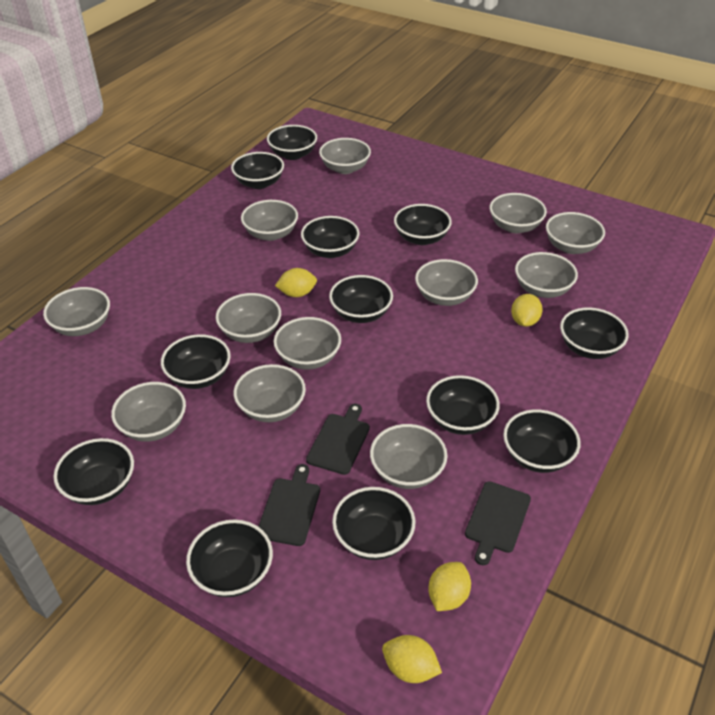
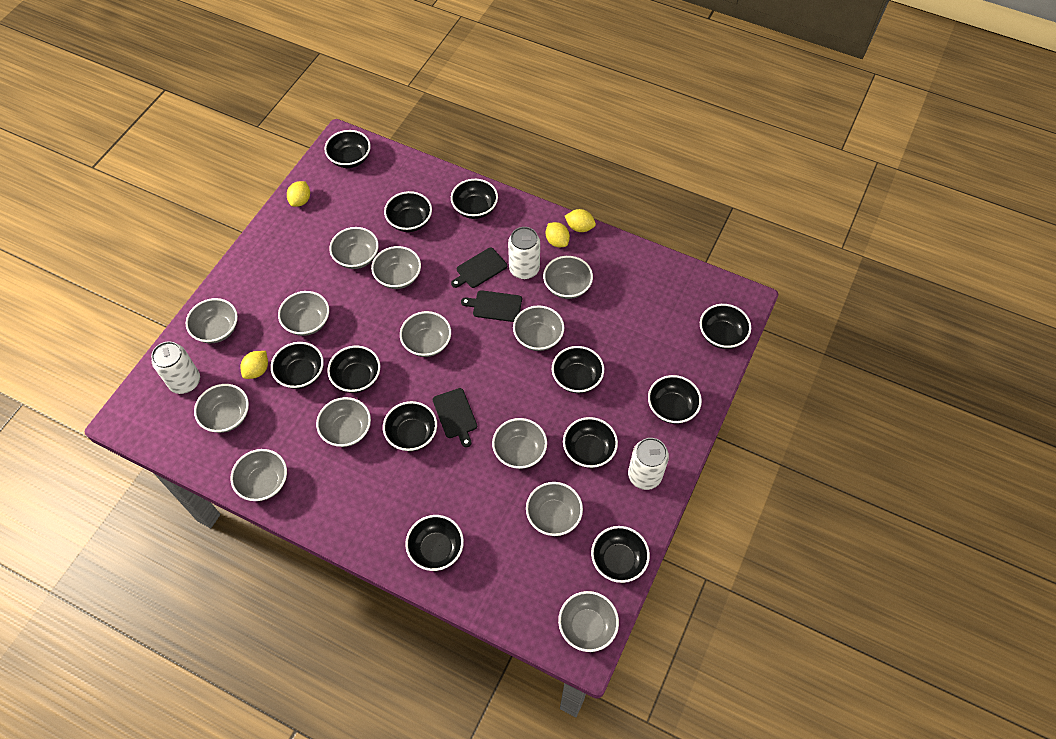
grey bowl: 12 -> 13
white can: 0 -> 3

